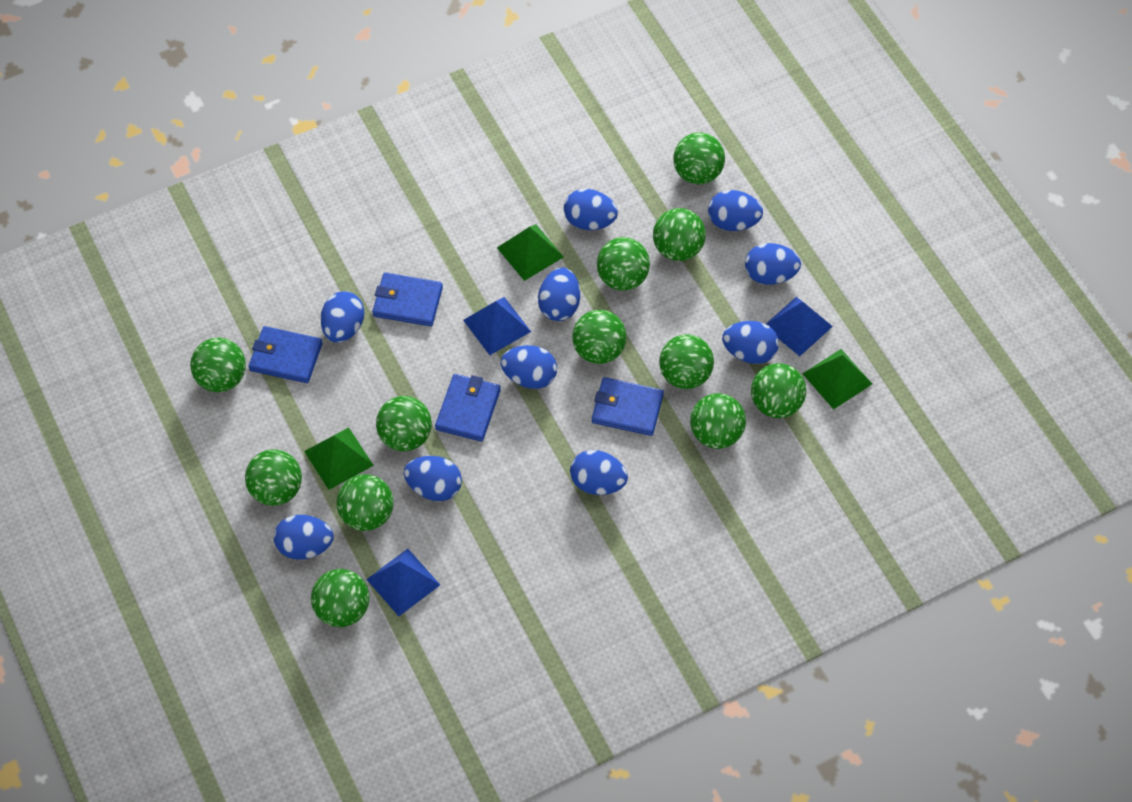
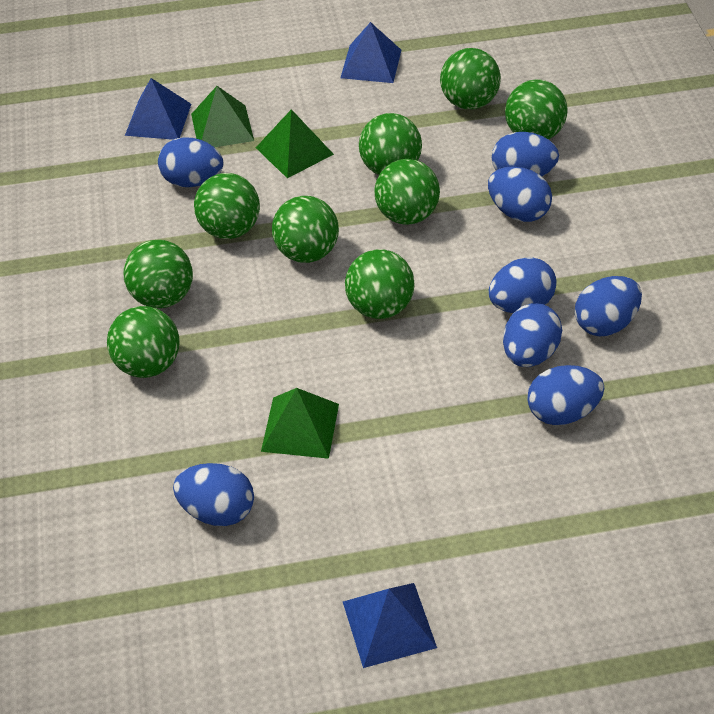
blue egg: 10 -> 8
blue wallet: 4 -> 0
green ball: 12 -> 9

